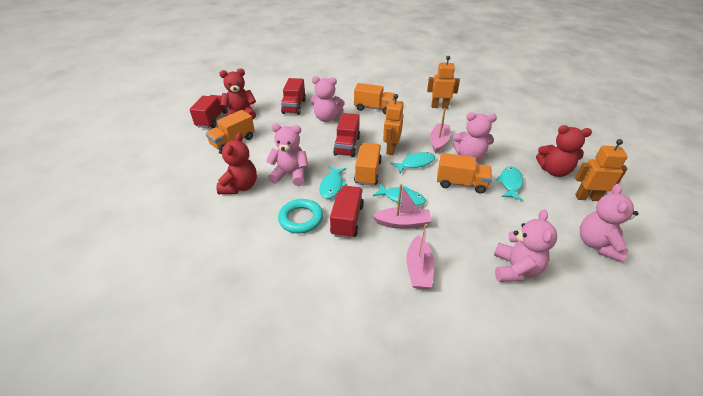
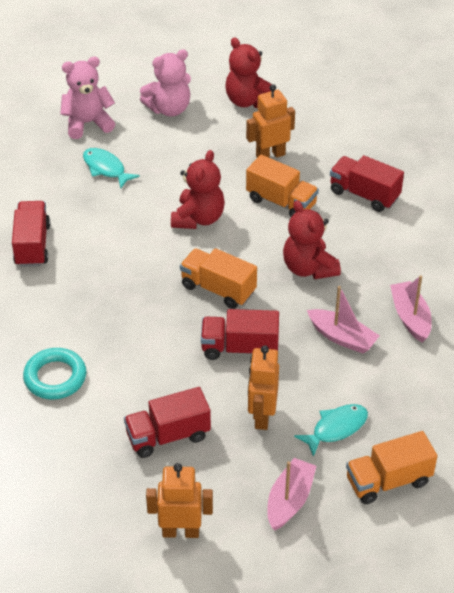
orange truck: 4 -> 3
pink teddy bear: 5 -> 2
turquoise fish: 4 -> 2

